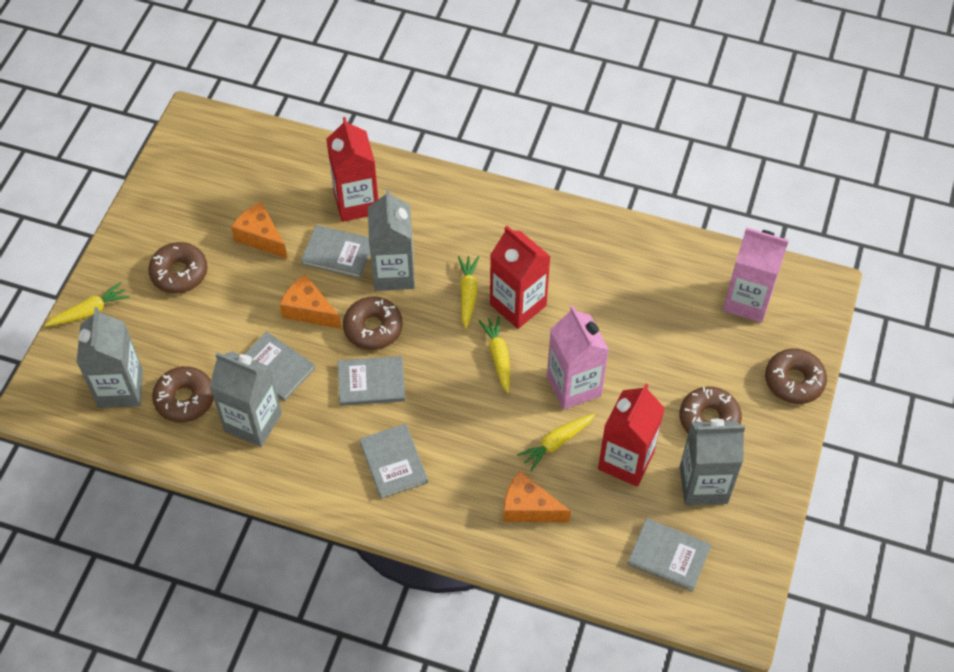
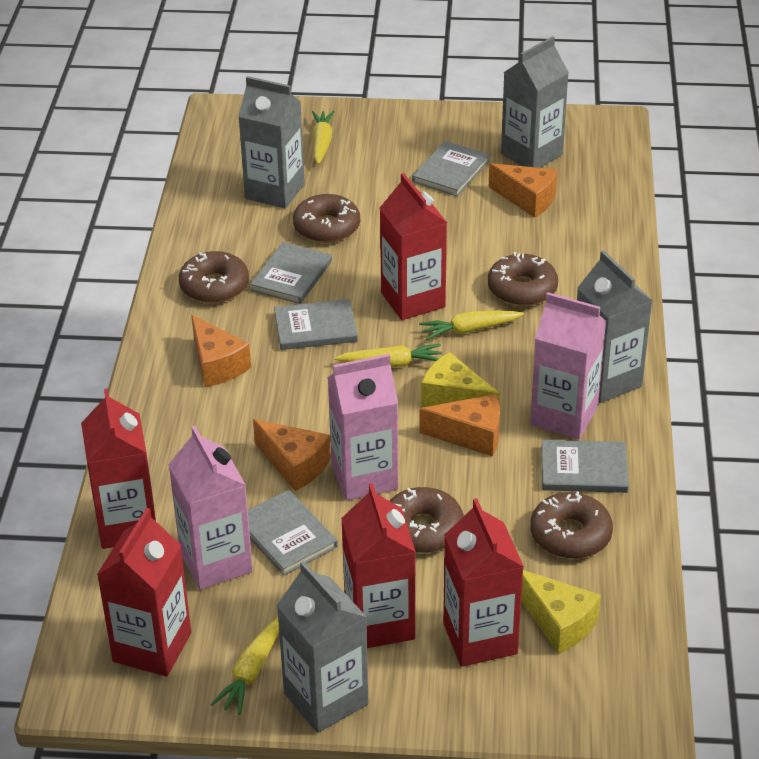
orange cheese: 3 -> 4
pink carton: 2 -> 3
red carton: 3 -> 5
yellow cheese: 0 -> 2

